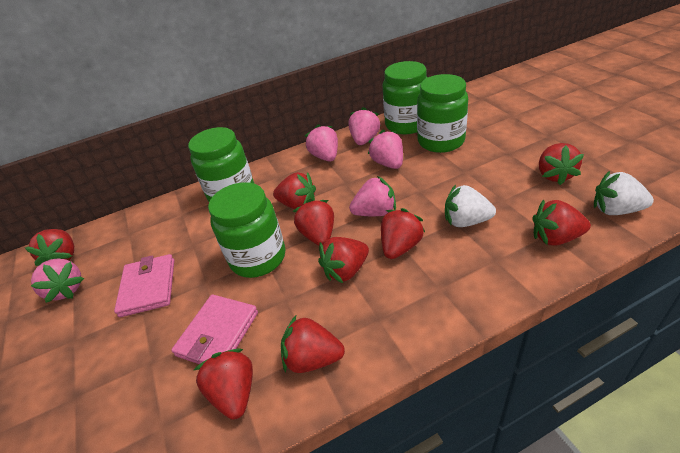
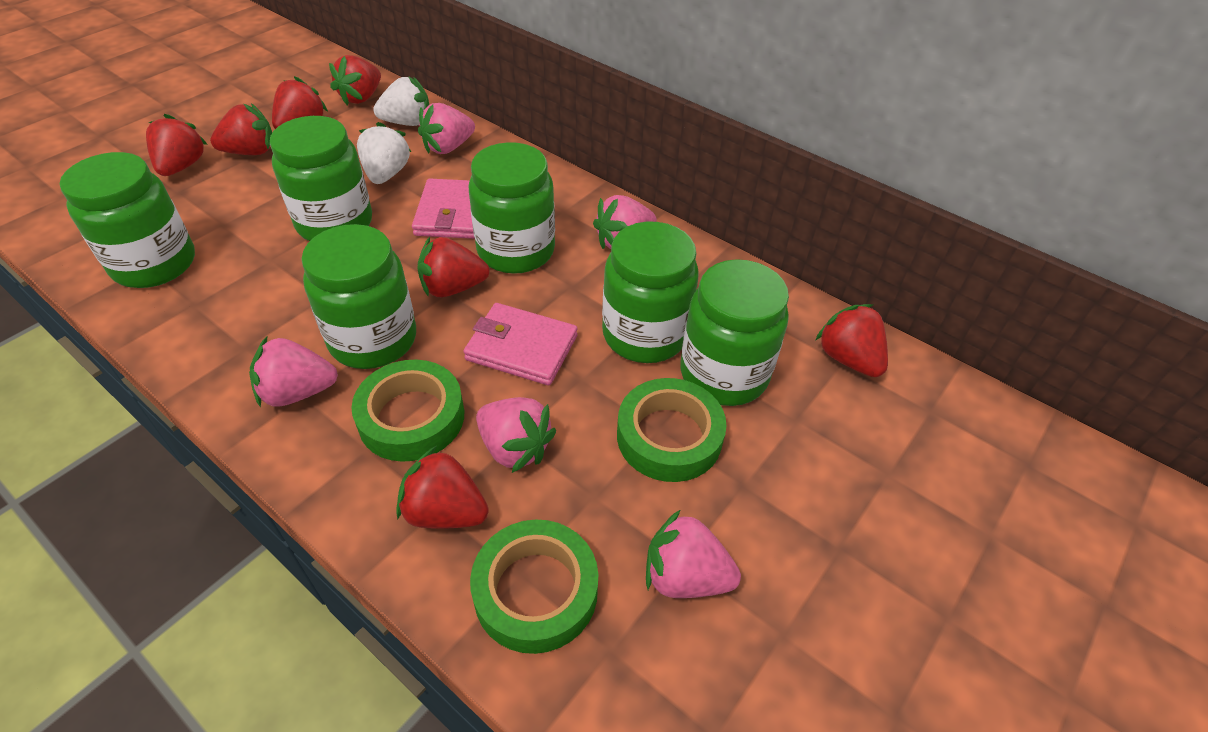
green jar: 4 -> 6
green tape: 0 -> 3
red strawberry: 9 -> 7

